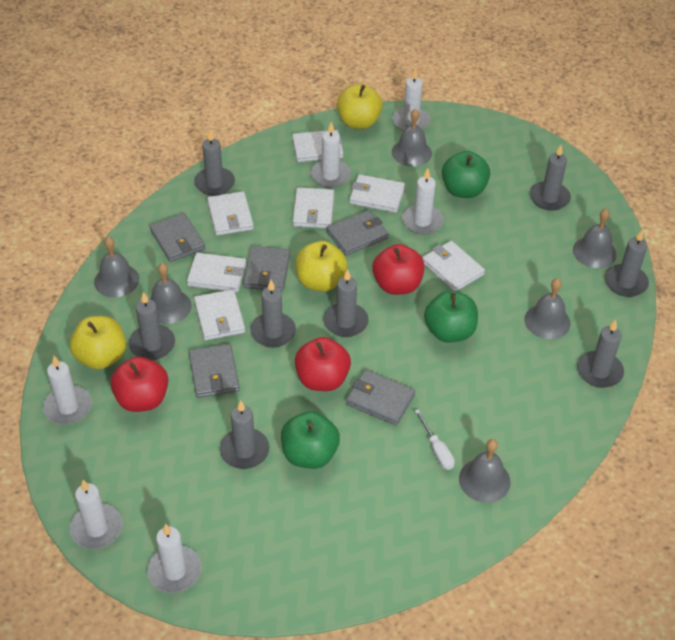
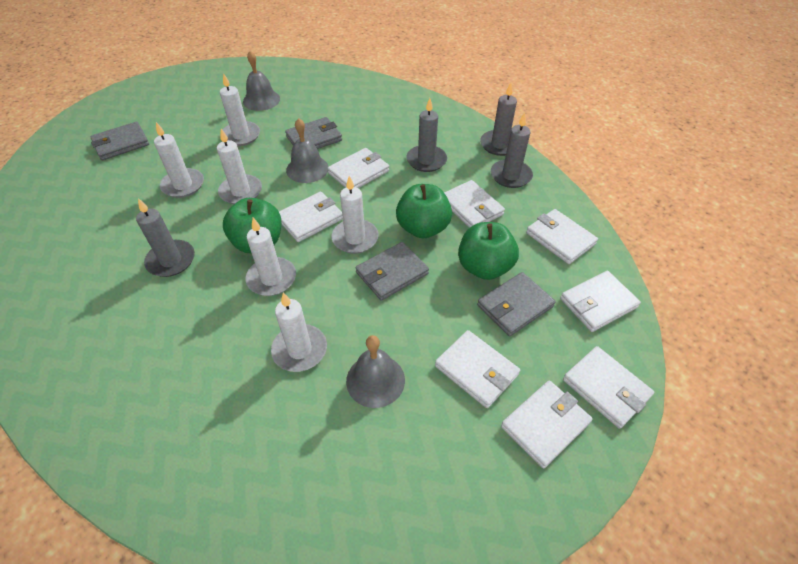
grey bell: 6 -> 3
grey candle: 8 -> 4
grey wallet: 5 -> 4
red apple: 3 -> 0
white screwdriver: 1 -> 0
white wallet: 7 -> 8
yellow apple: 3 -> 0

